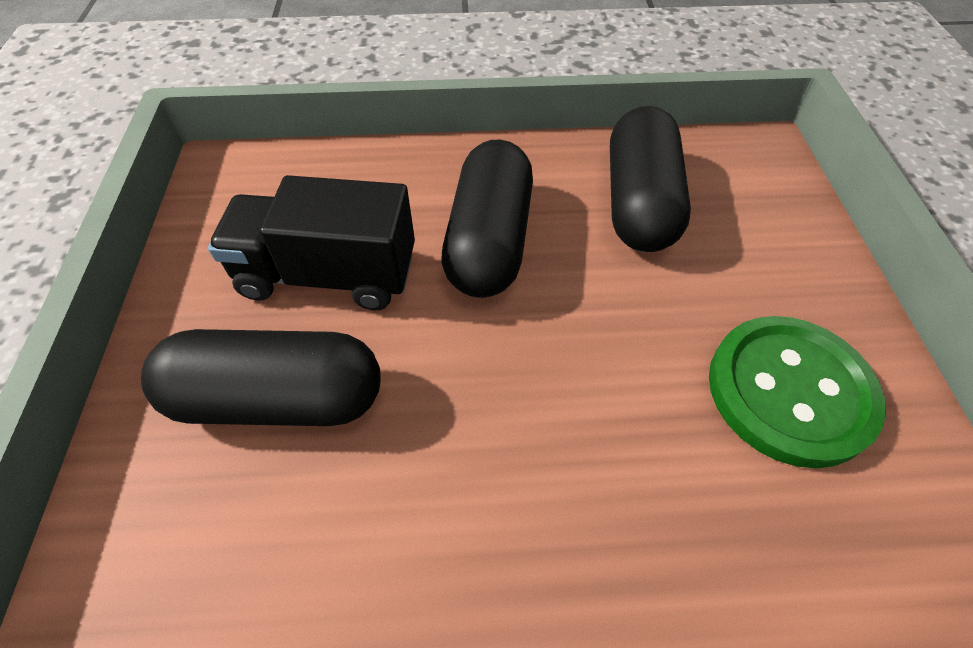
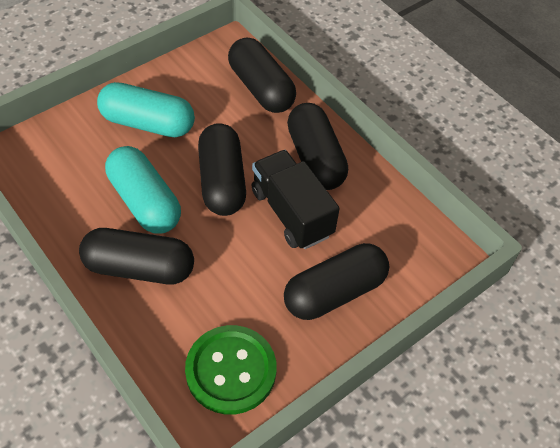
black capsule: 3 -> 5
turquoise capsule: 0 -> 2

